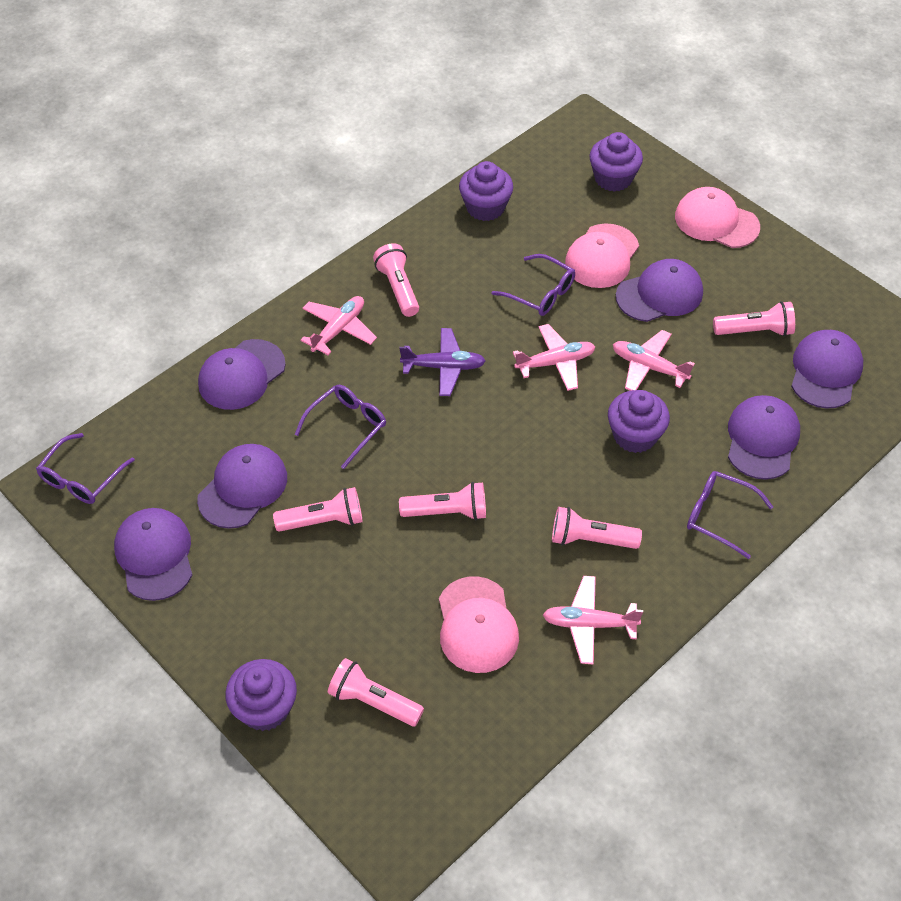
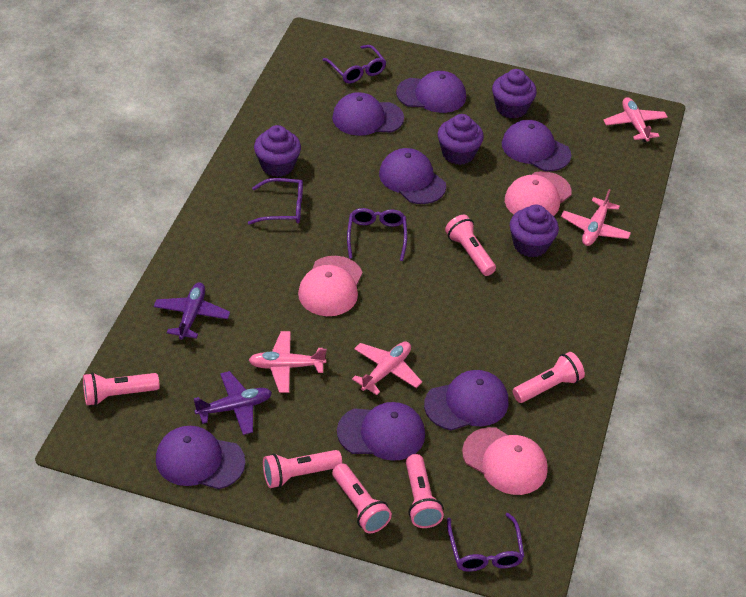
purple cap: 6 -> 7
purple plane: 1 -> 2

